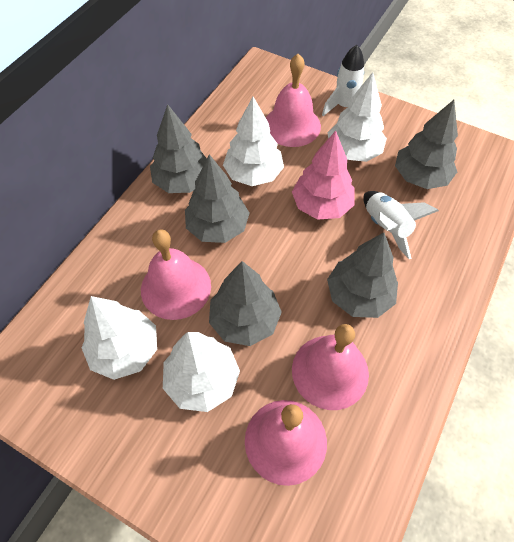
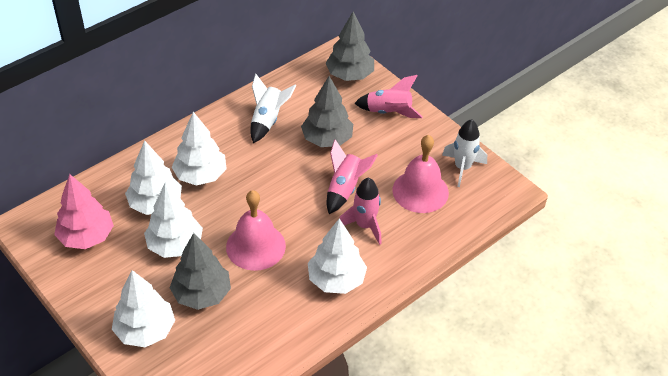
grey tree: 5 -> 3
pink bell: 4 -> 2
pink rocket: 0 -> 3
white tree: 4 -> 5

